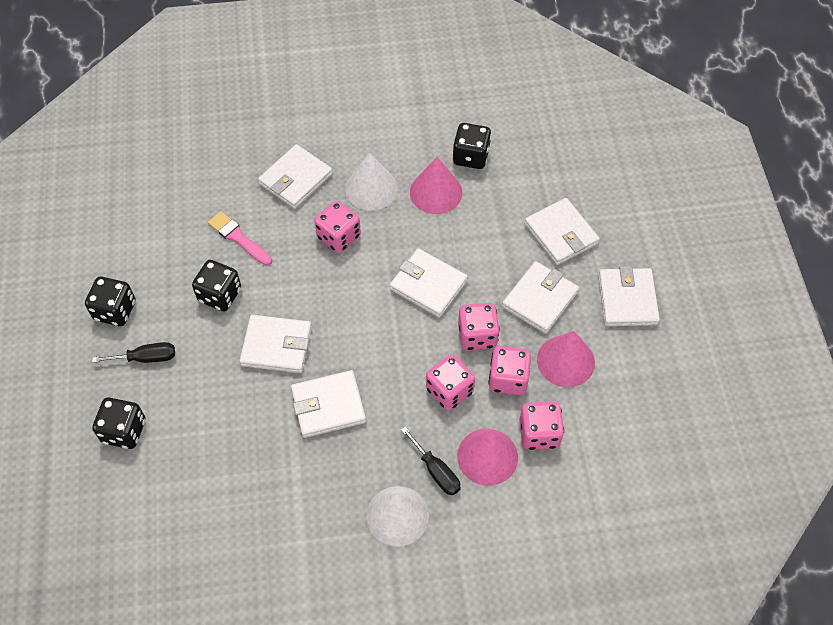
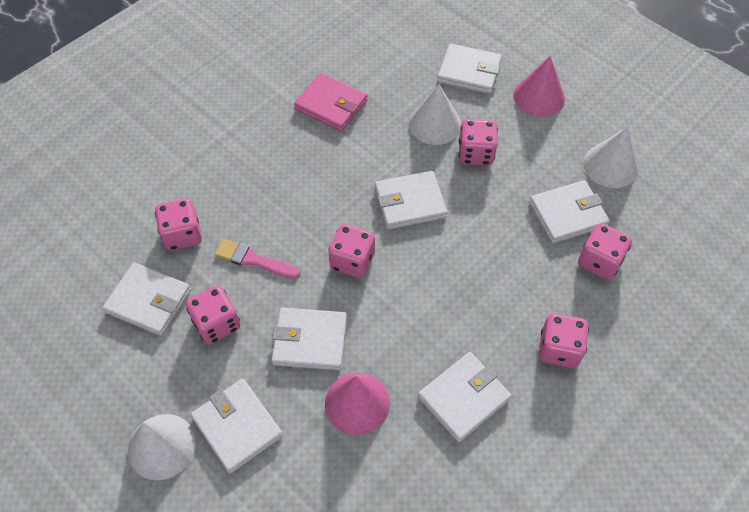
black dice: 4 -> 0
black screwdriver: 2 -> 0
pink cone: 3 -> 2
pink dice: 5 -> 6
pink wallet: 0 -> 1
white cone: 2 -> 3

